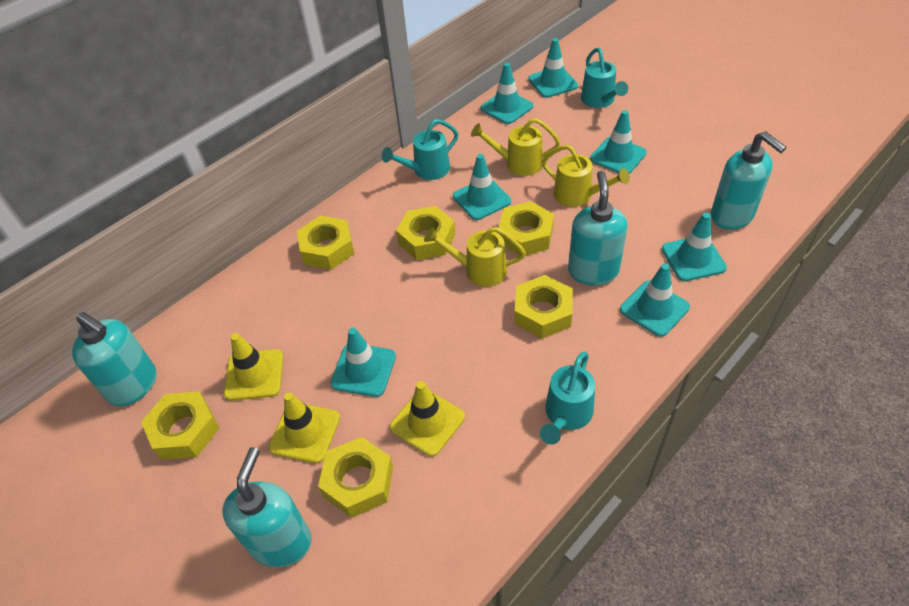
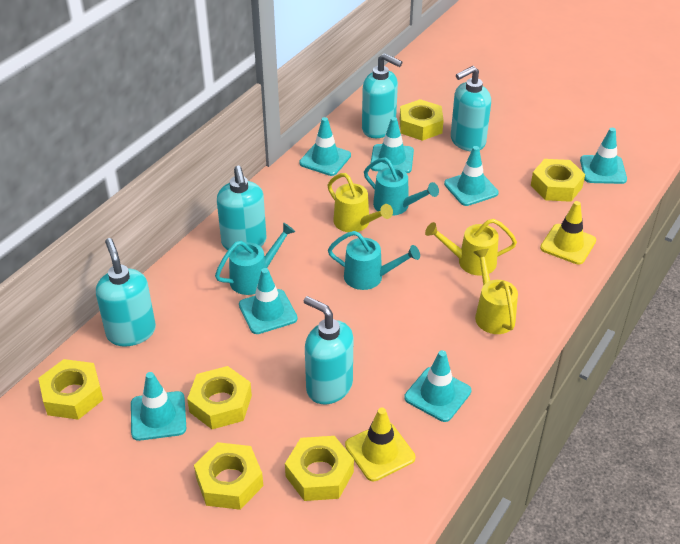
turquoise soap dispenser: 4 -> 5
yellow traffic cone: 3 -> 2

